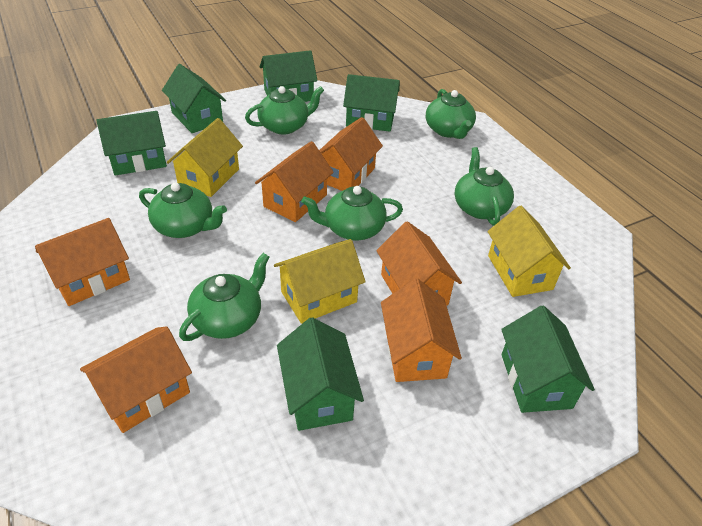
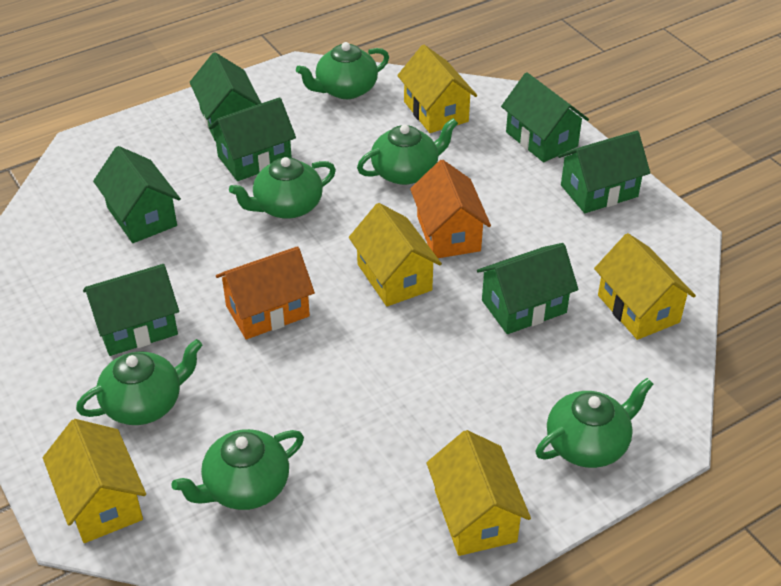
green house: 6 -> 7
orange house: 6 -> 2
yellow house: 3 -> 5

